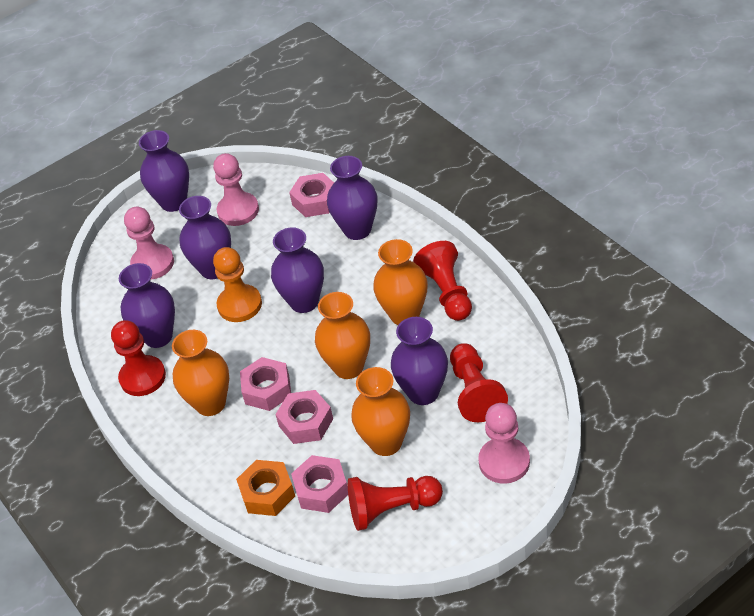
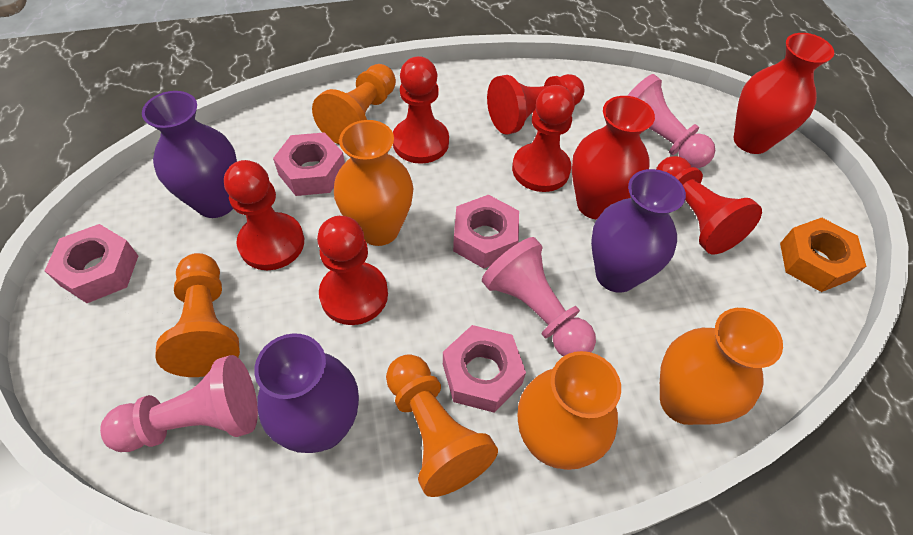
orange pawn: 1 -> 3
orange vase: 4 -> 3
purple vase: 6 -> 3
red pawn: 4 -> 6
red vase: 0 -> 2

